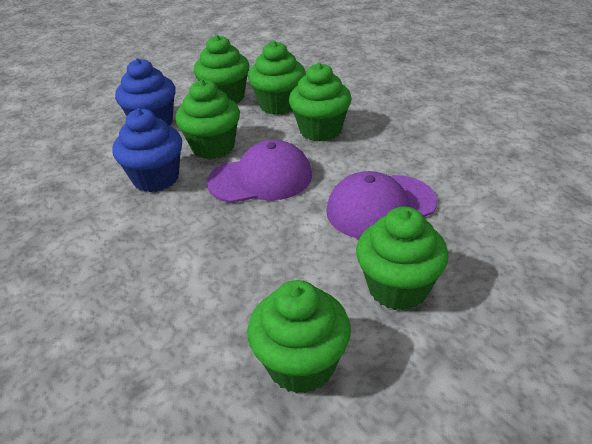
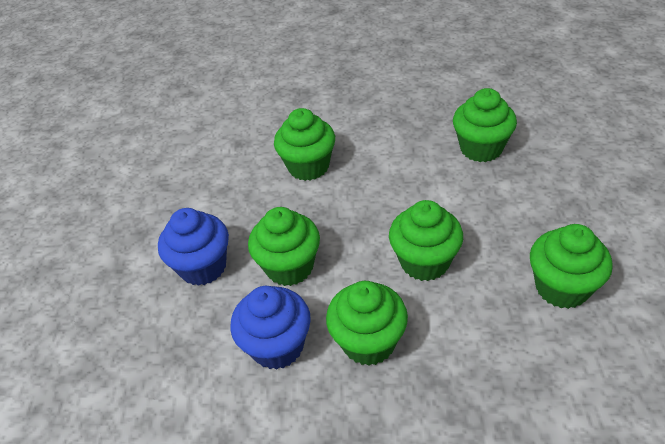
purple cap: 2 -> 0

